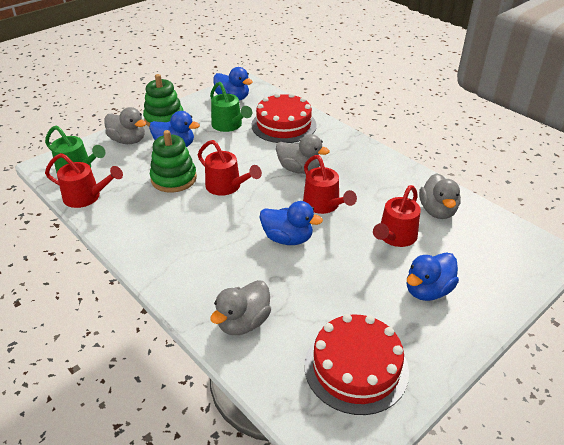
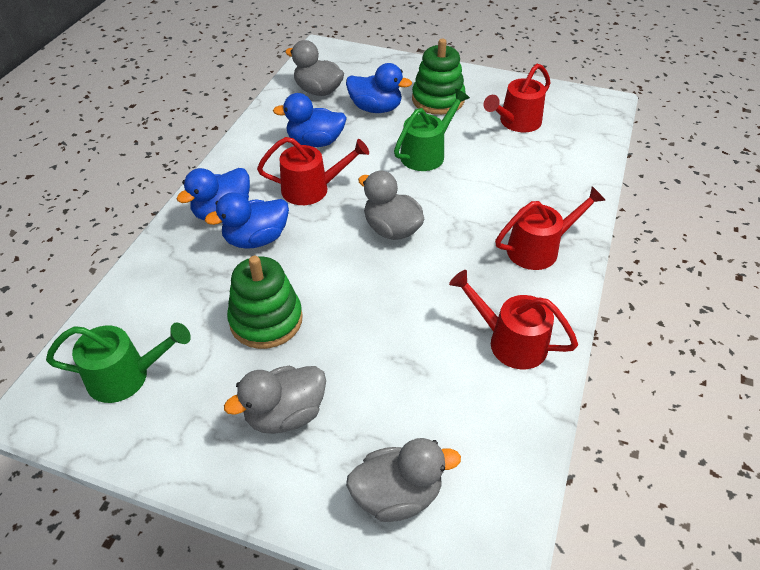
red cake: 2 -> 0

